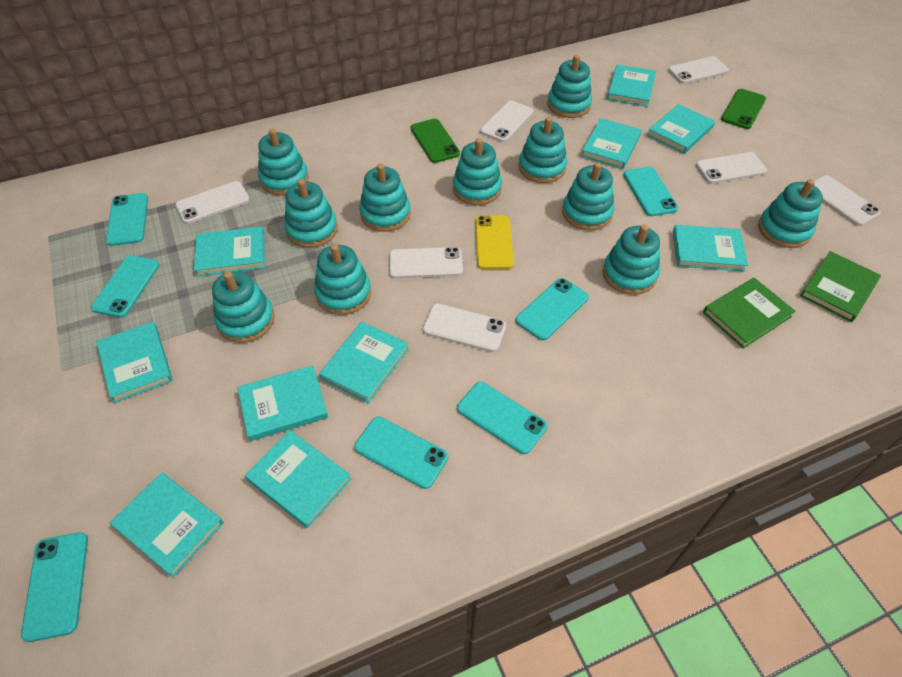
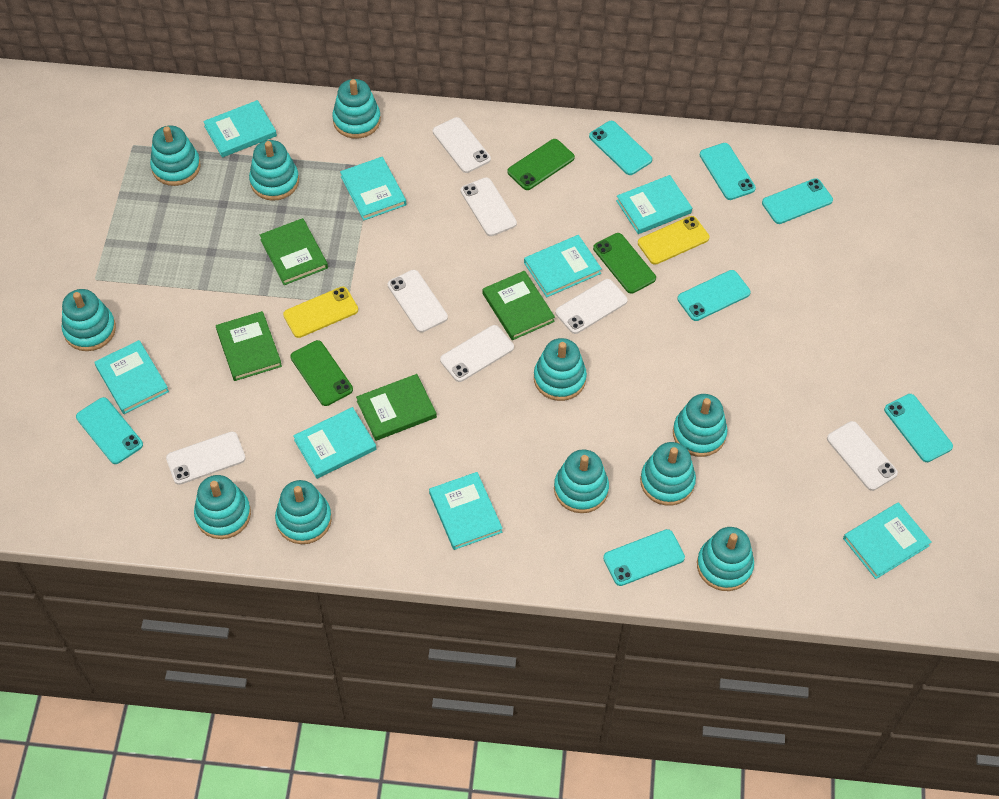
green book: 2 -> 4
green phone: 2 -> 3
turquoise book: 10 -> 8
yellow phone: 1 -> 2

